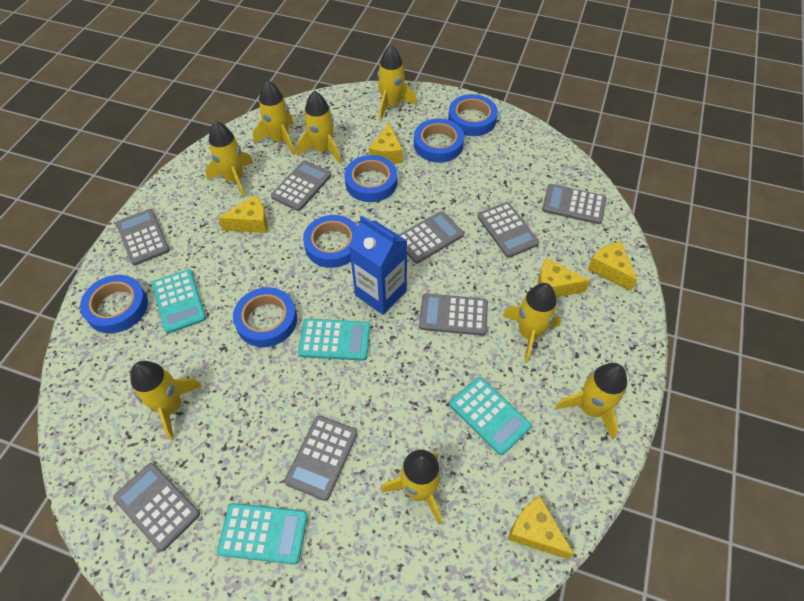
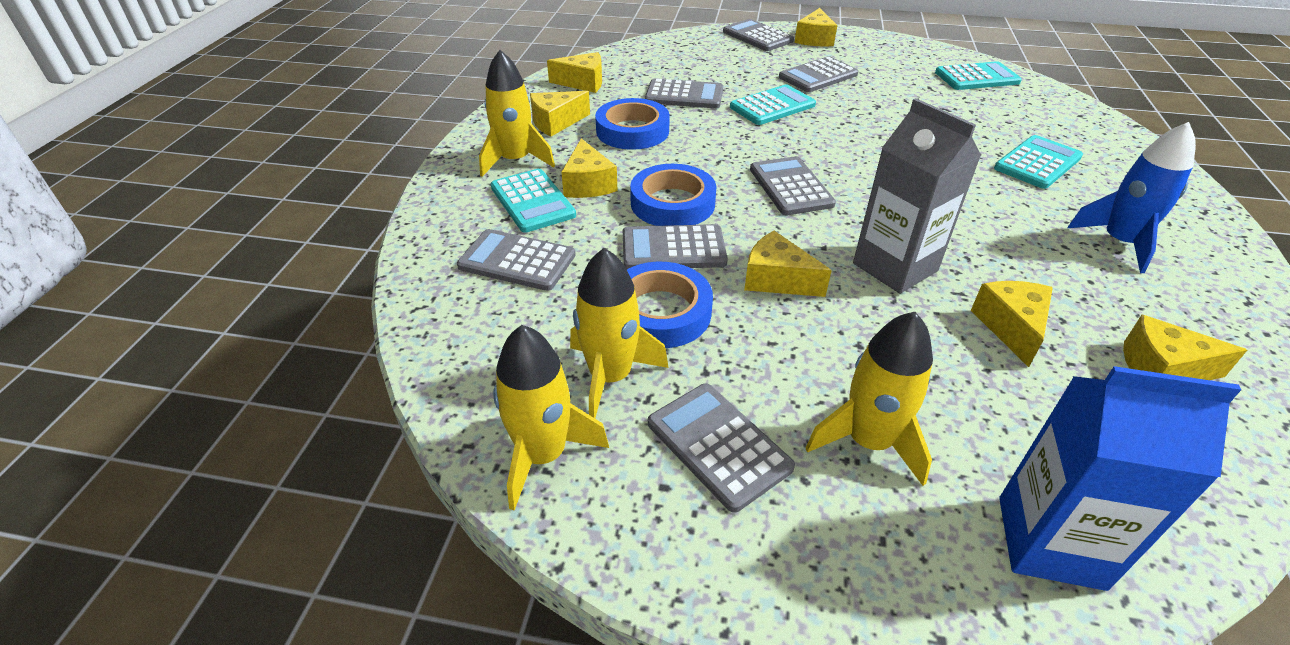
blue rocket: 0 -> 1
blue tape: 6 -> 3
grey calculator: 8 -> 7
grey carton: 0 -> 1
yellow cheese: 5 -> 7
yellow rocket: 8 -> 4

